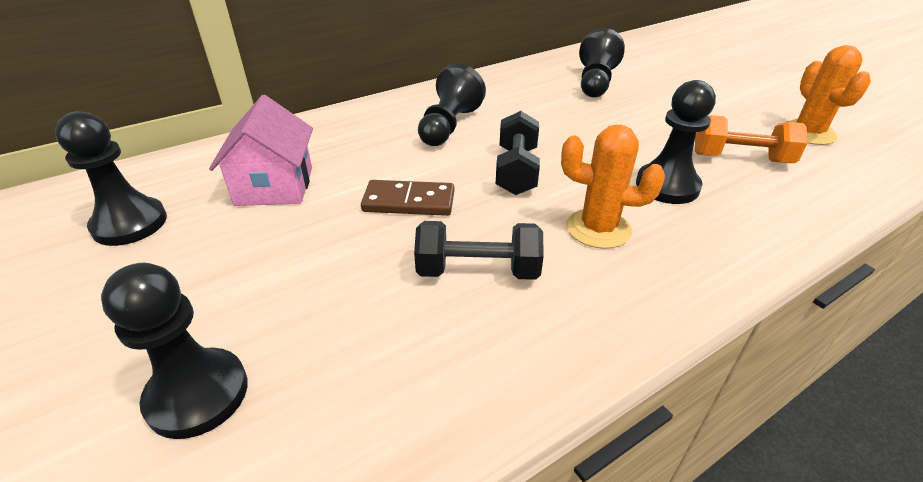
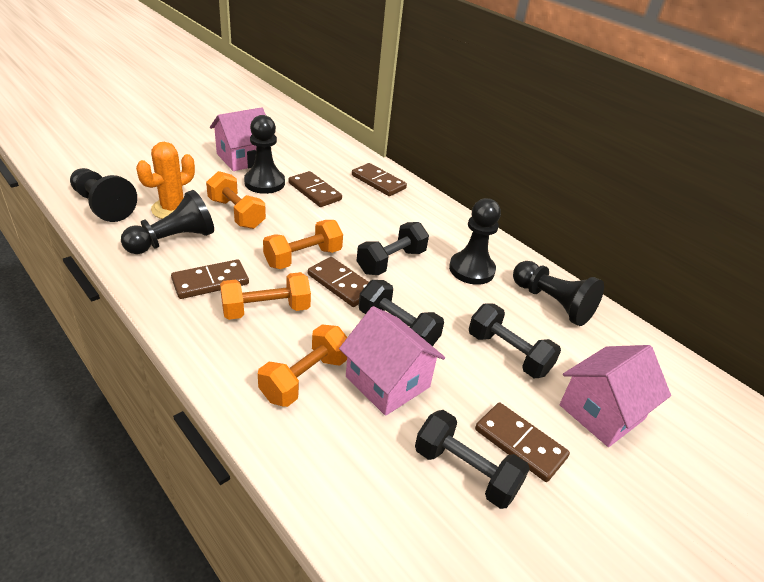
black dumbbell: 2 -> 4
brown domino: 1 -> 5
orange cactus: 2 -> 1
orange dumbbell: 1 -> 4
pink house: 1 -> 3

